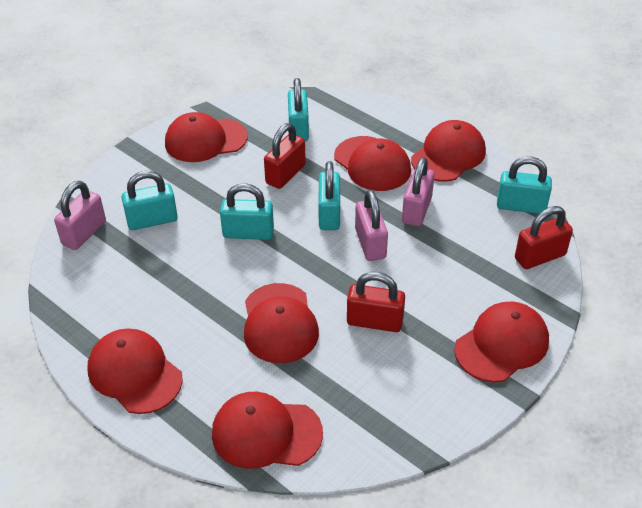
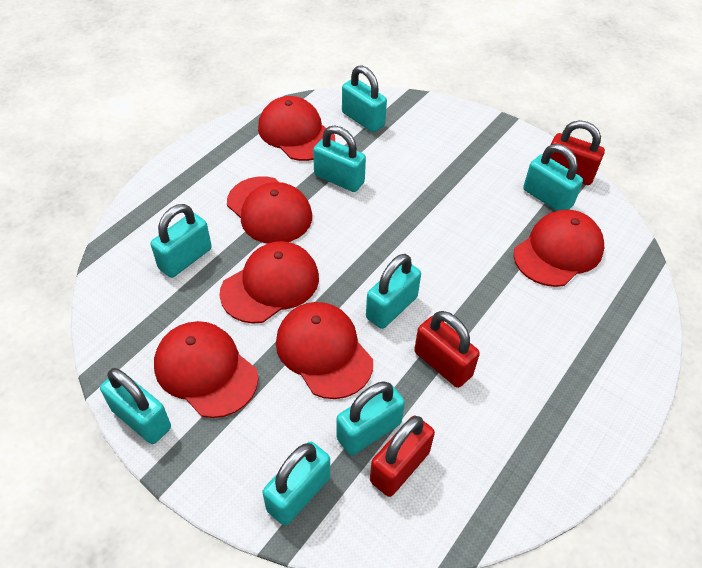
pink padlock: 3 -> 0
red cap: 7 -> 6
turquoise padlock: 5 -> 8

